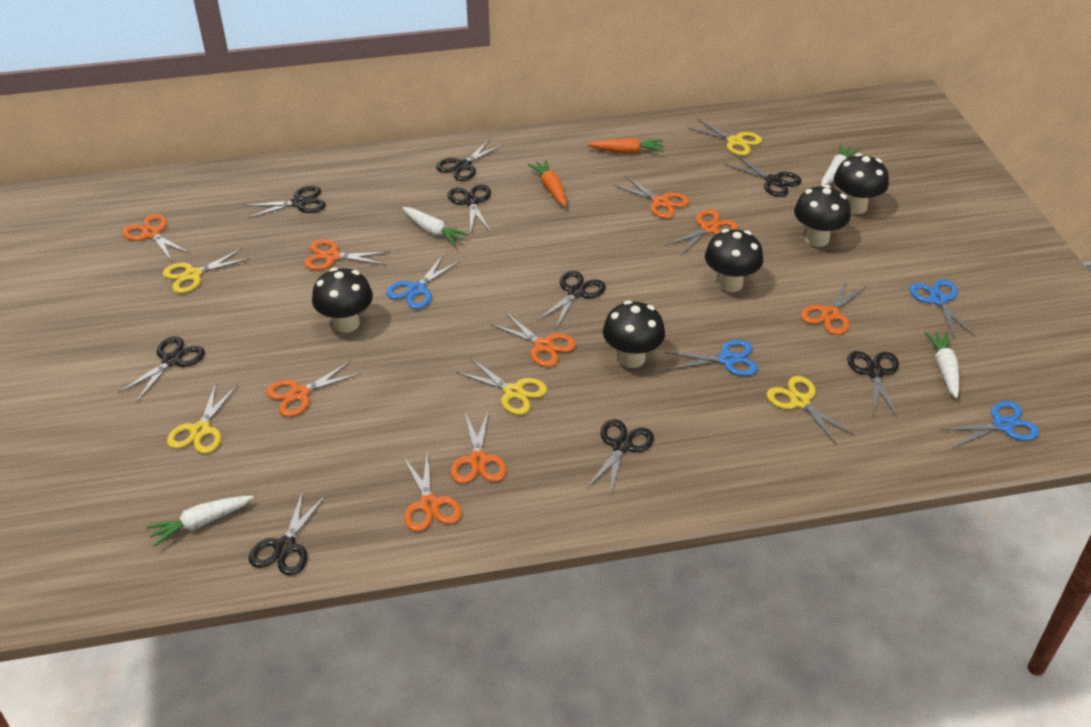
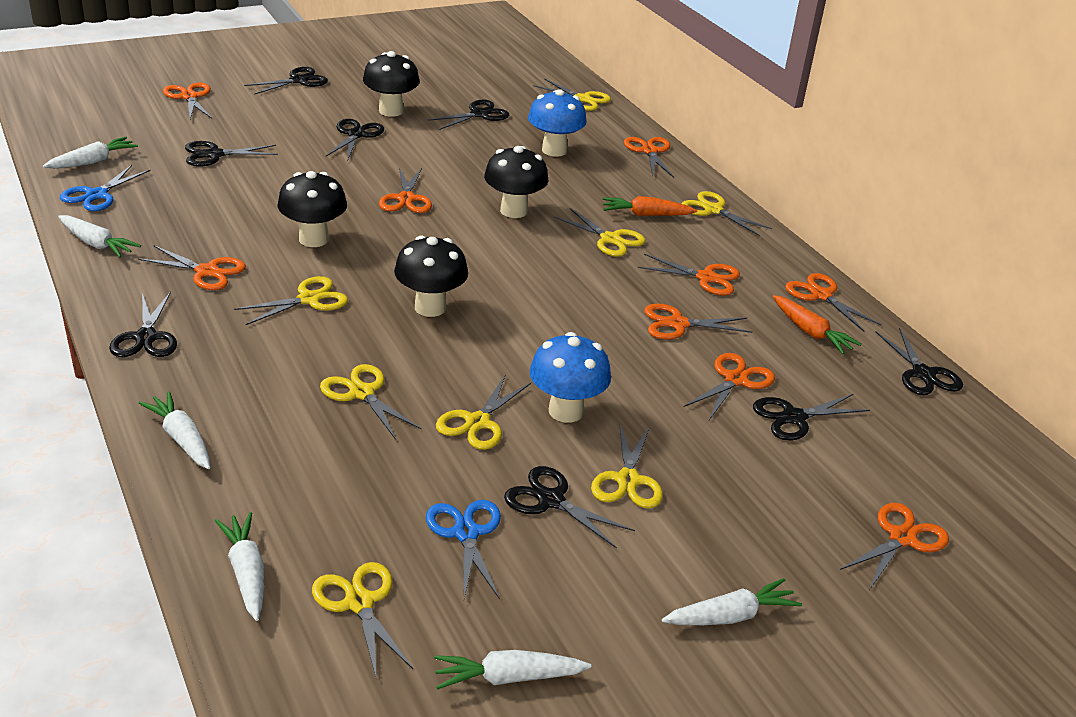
black mushroom: 5 -> 4
black scissors: 9 -> 8
blue mushroom: 0 -> 2
blue scissors: 4 -> 2
white carrot: 4 -> 6
yellow scissors: 5 -> 8

